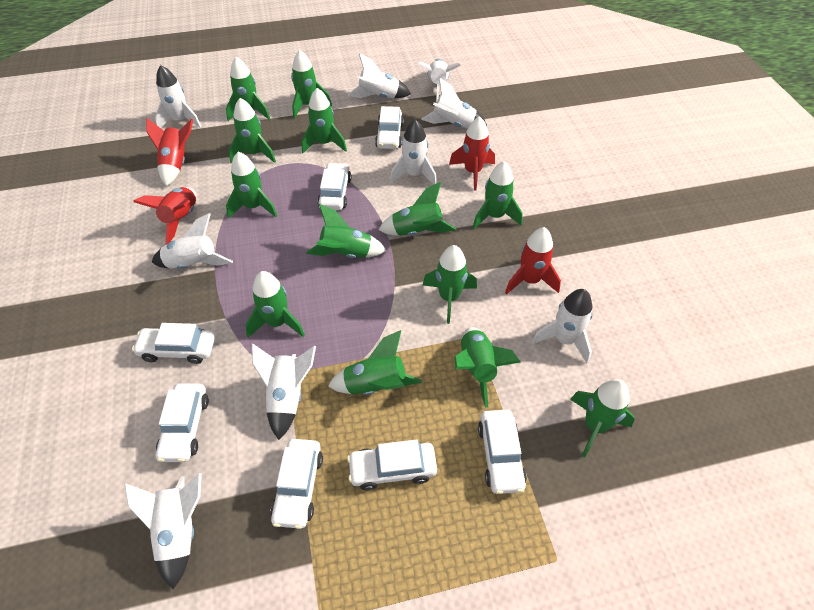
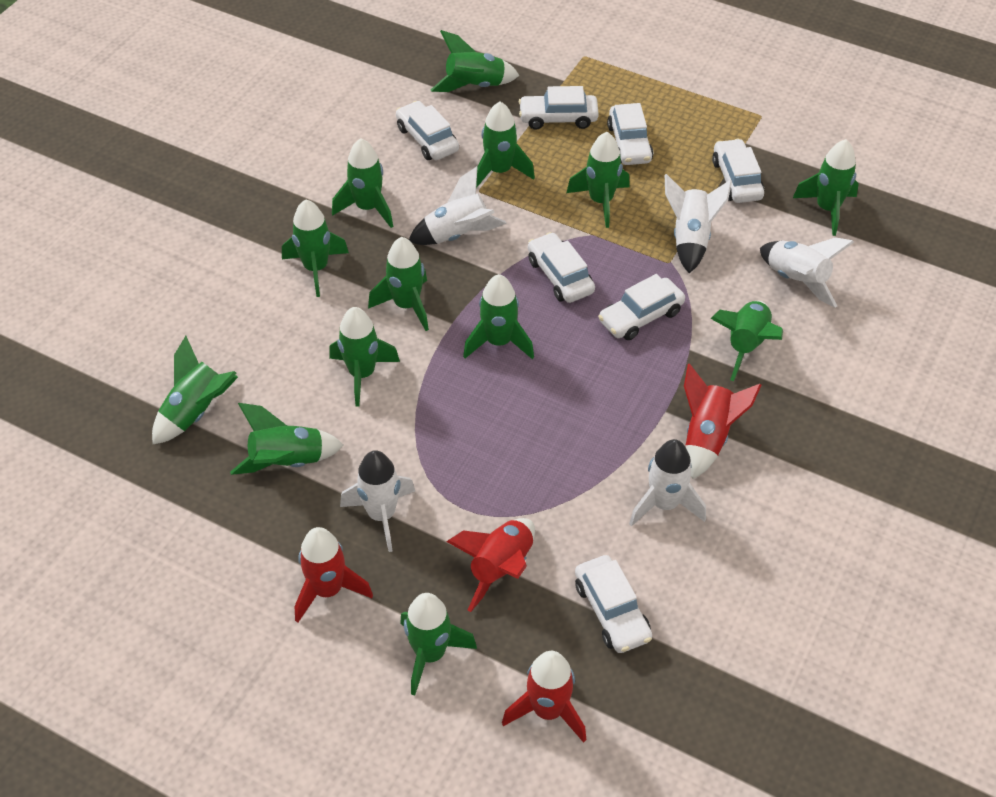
white rocket: 9 -> 5

